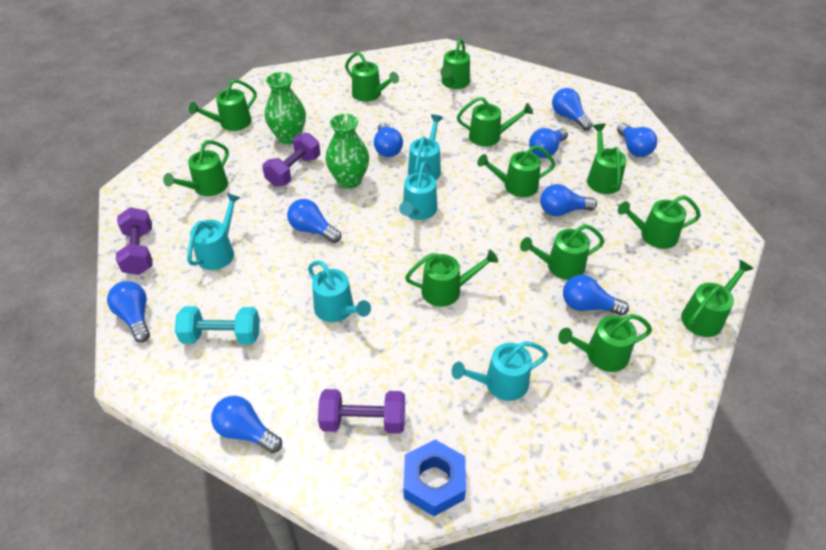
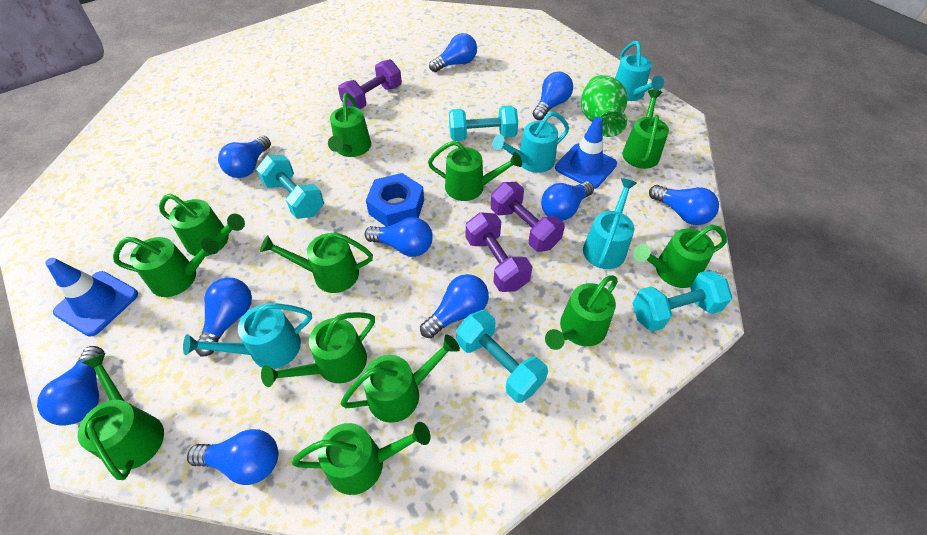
blue light bulb: 9 -> 10
blue traffic cone: 0 -> 2
green vase: 2 -> 1
turquoise dumbbell: 1 -> 4
turquoise watering can: 5 -> 4

